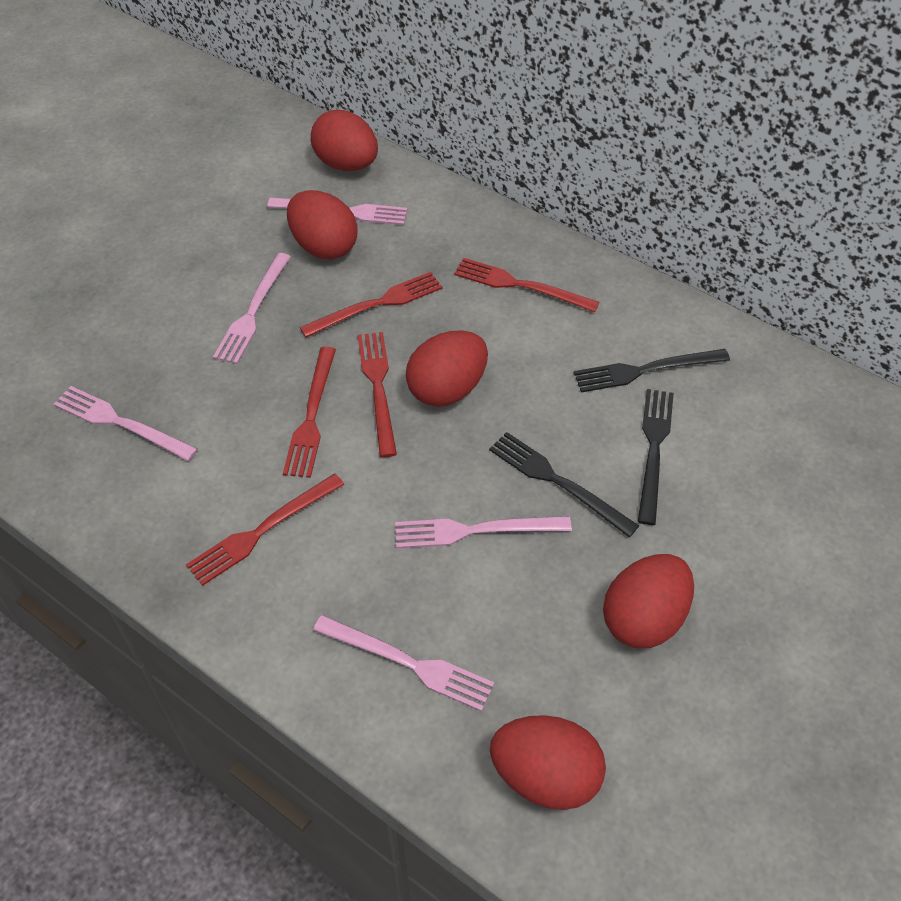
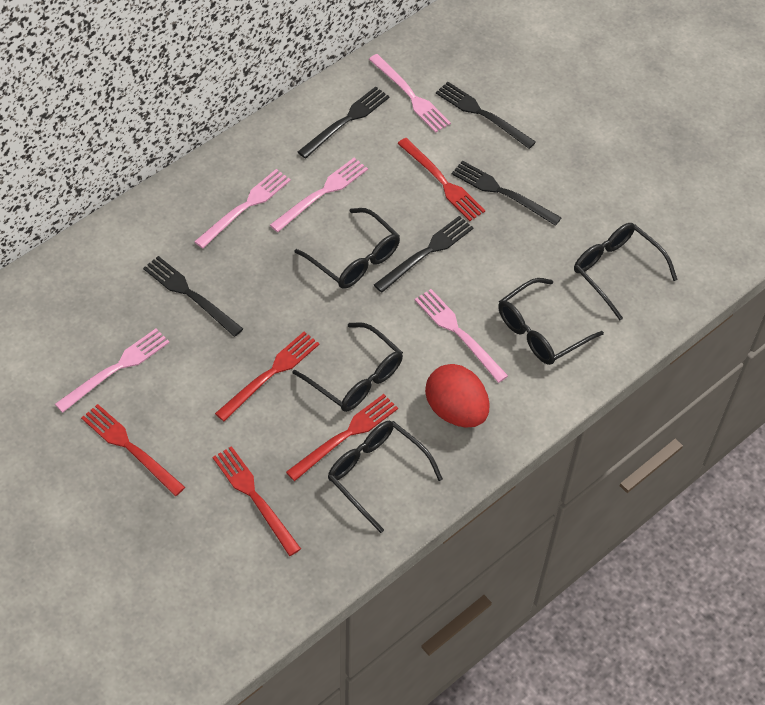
black fork: 3 -> 5
black glasses: 0 -> 5
red egg: 5 -> 1

